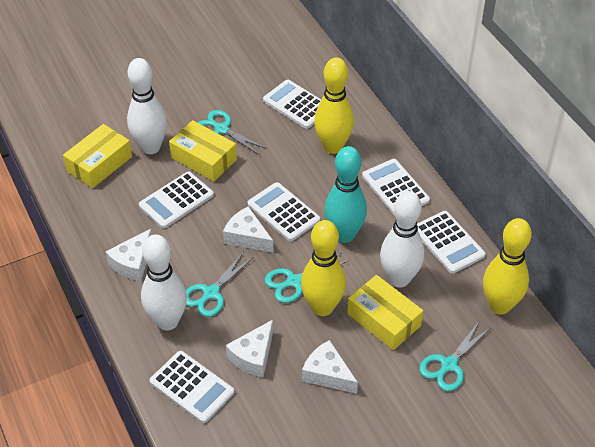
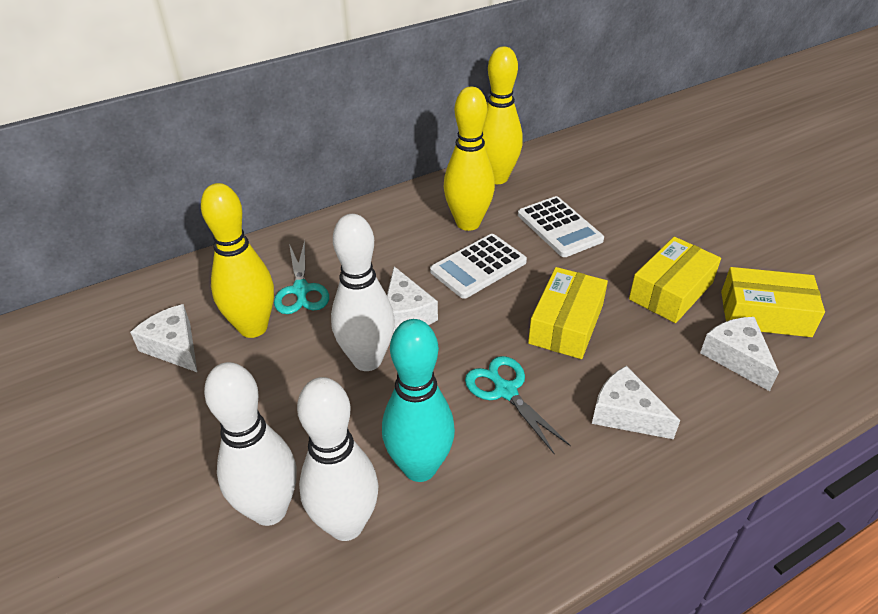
turquoise scissors: 4 -> 2
white calculator: 6 -> 2

